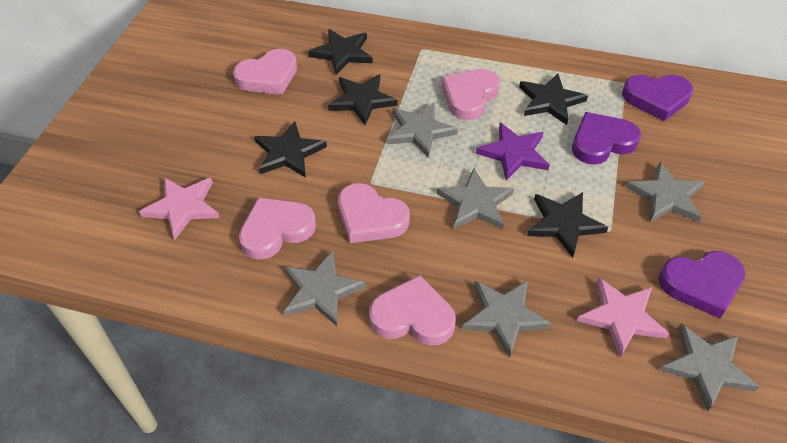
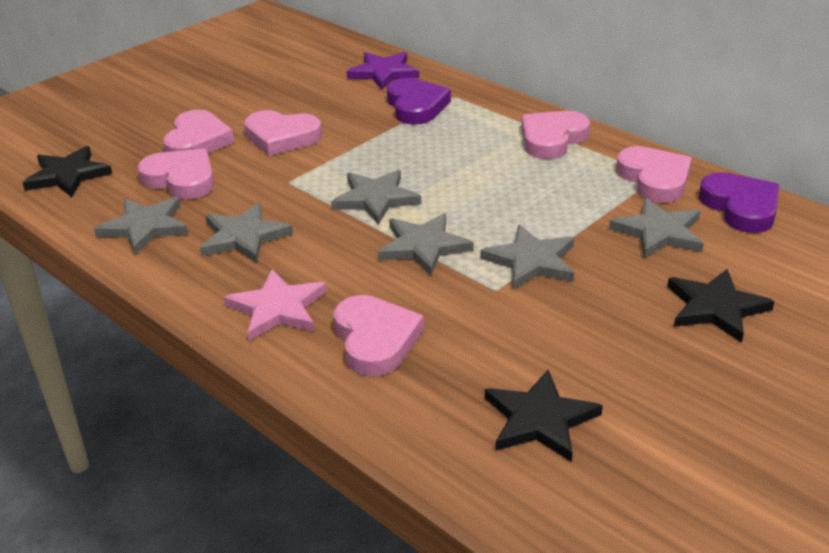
black star: 5 -> 3
pink heart: 5 -> 6
pink star: 2 -> 1
purple heart: 3 -> 2

